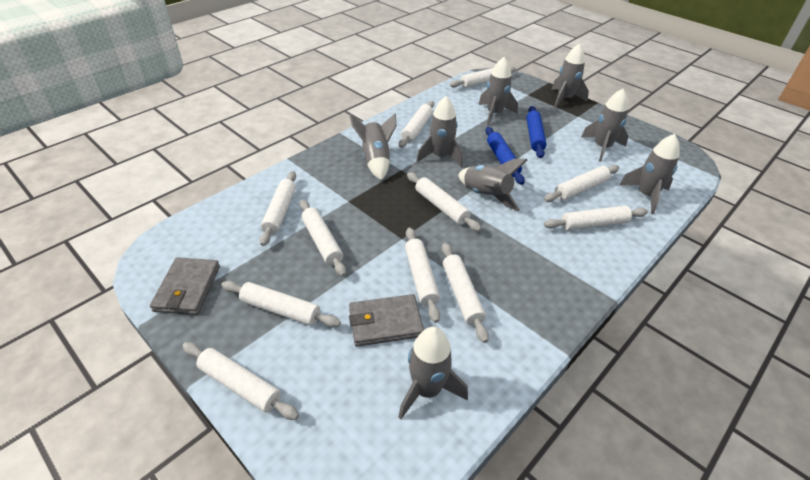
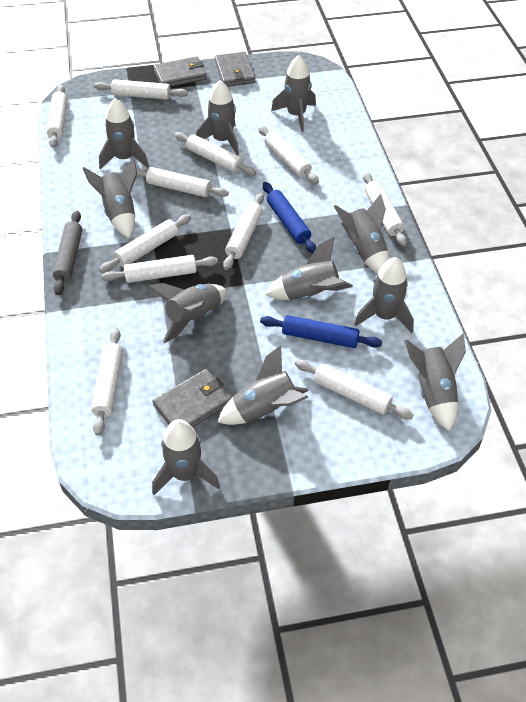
grey rocket: 8 -> 11
grey rolling pin: 0 -> 1
grey wallet: 2 -> 3

